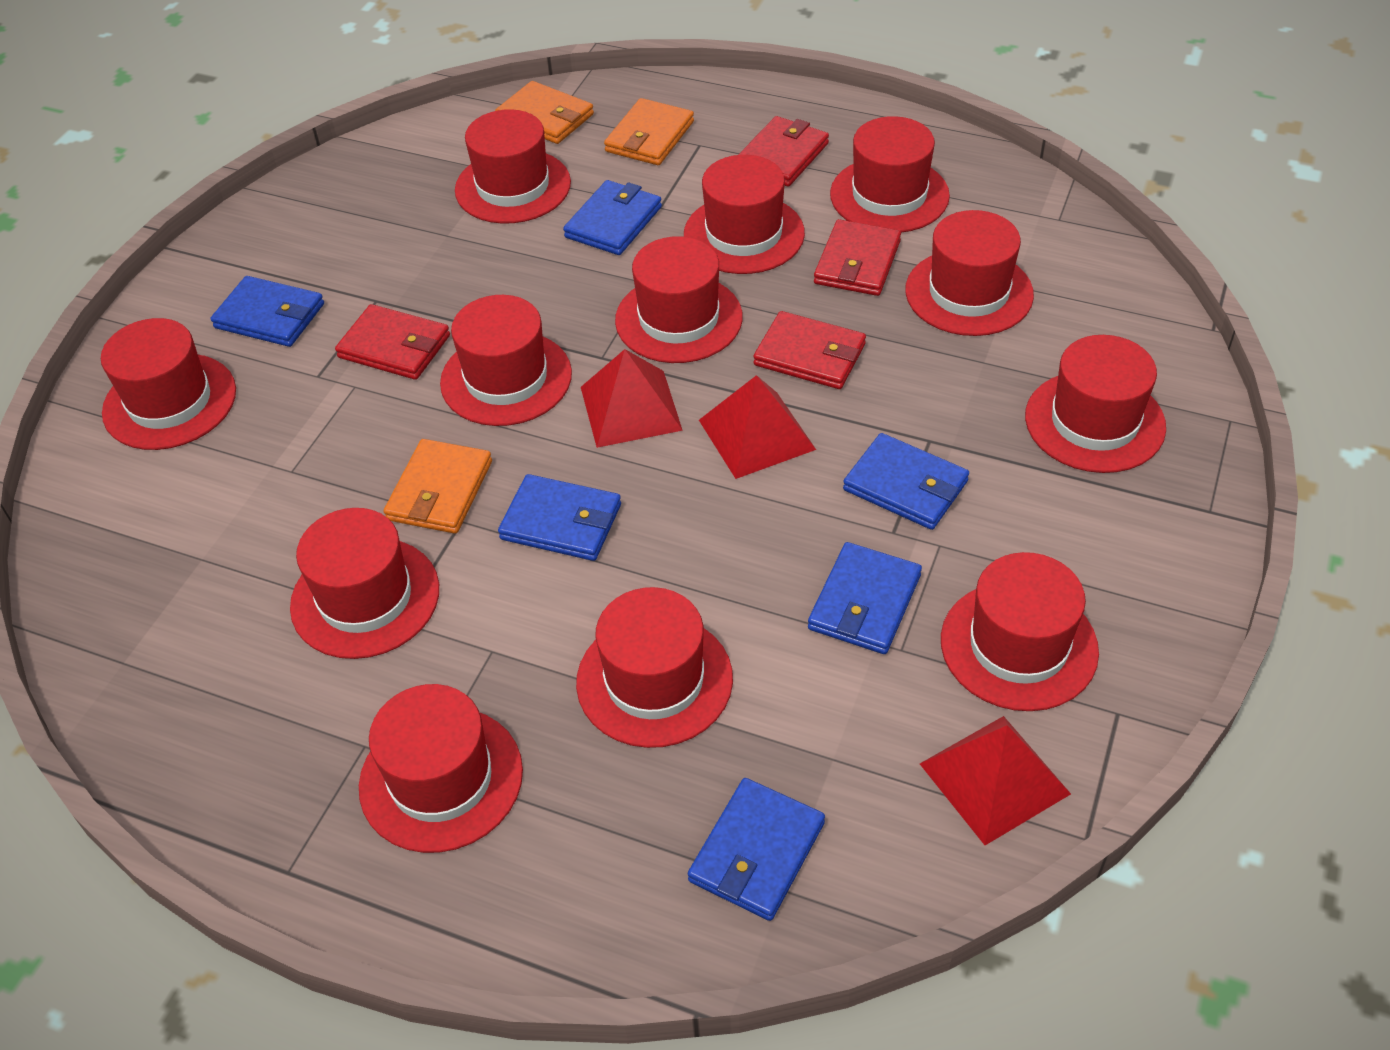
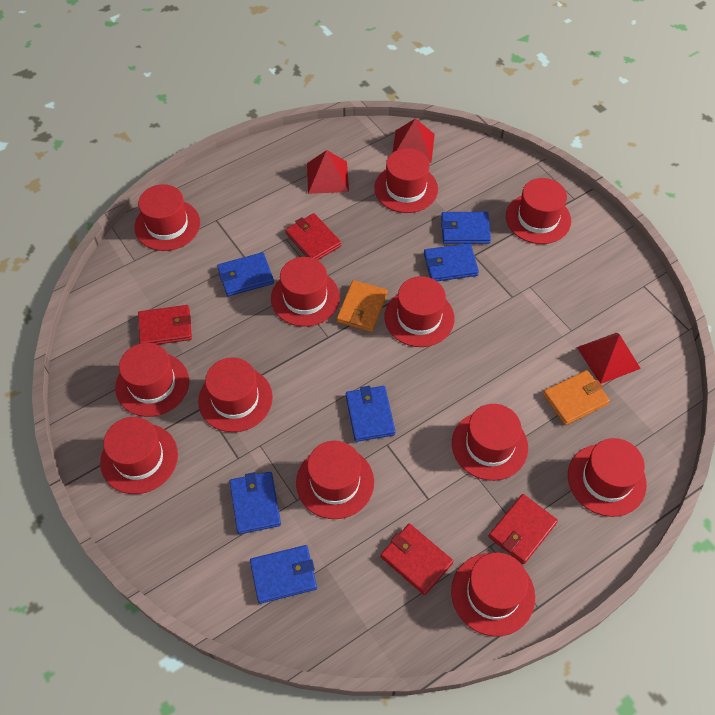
orange wallet: 3 -> 2

